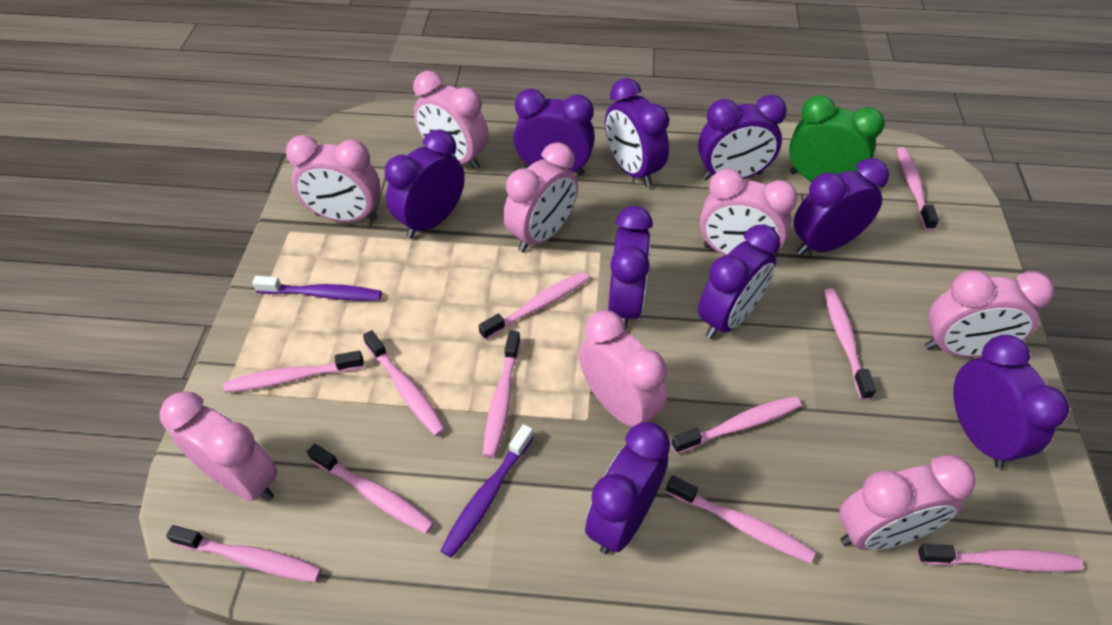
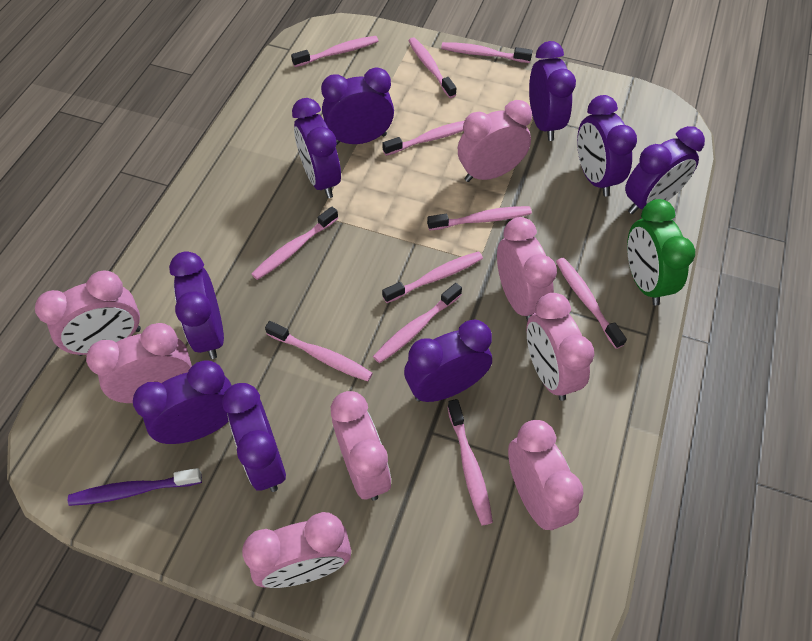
purple toothbrush: 2 -> 1

